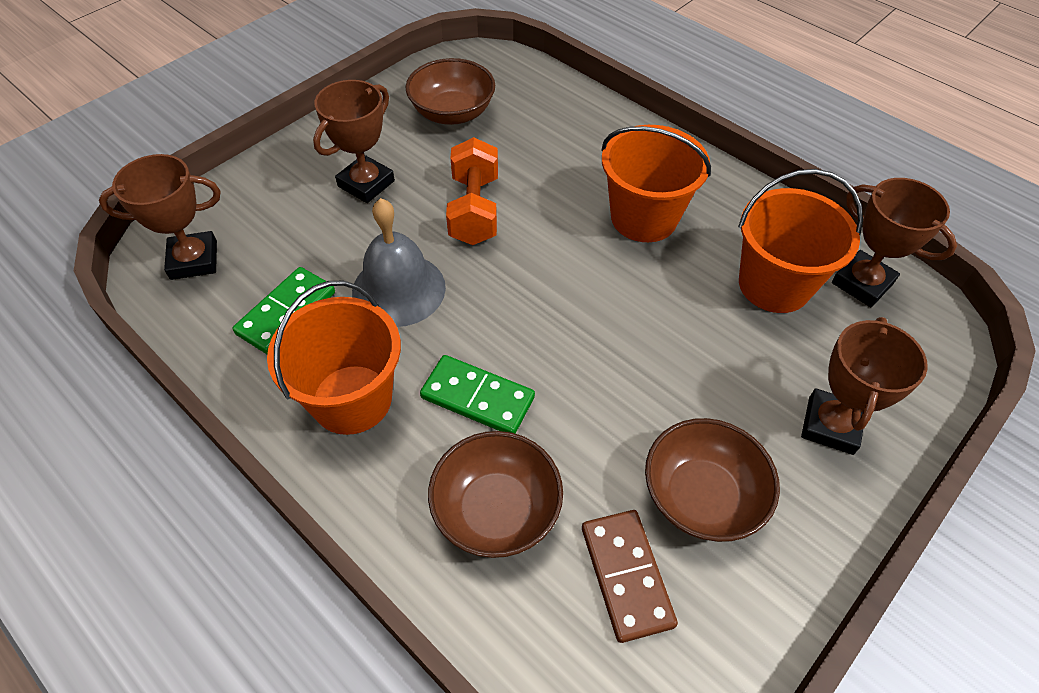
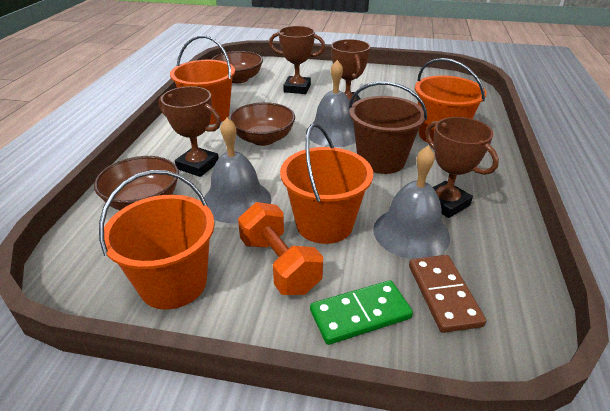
brown bucket: 0 -> 1
green domino: 2 -> 1
grey bell: 1 -> 3
orange bucket: 3 -> 4

